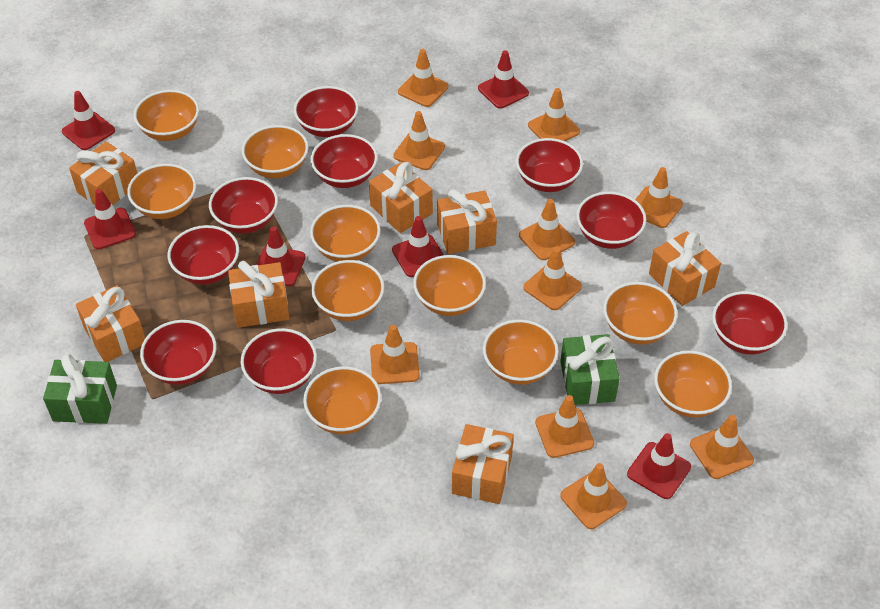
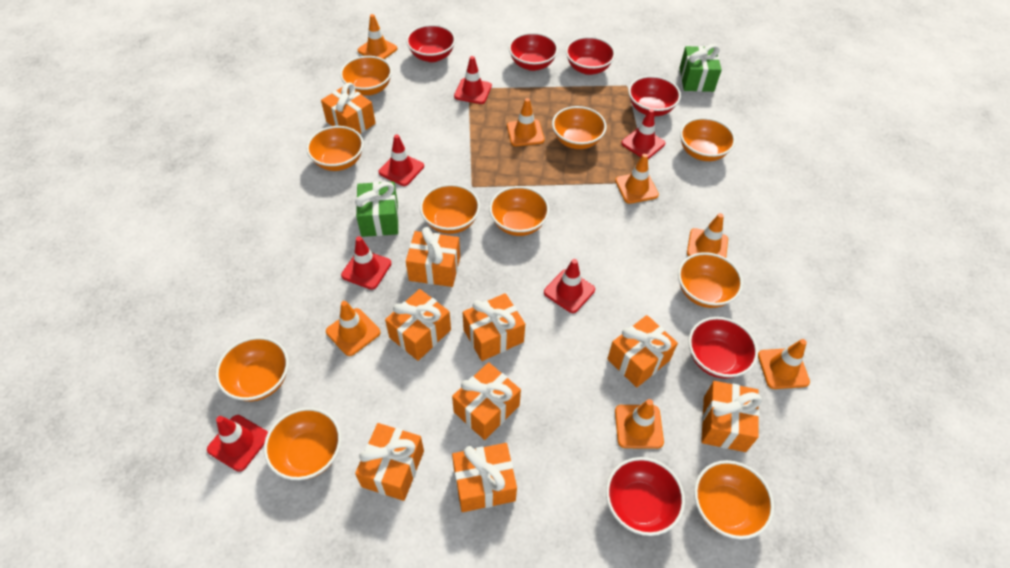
orange gift: 7 -> 9
orange traffic cone: 10 -> 7
red bowl: 9 -> 6

